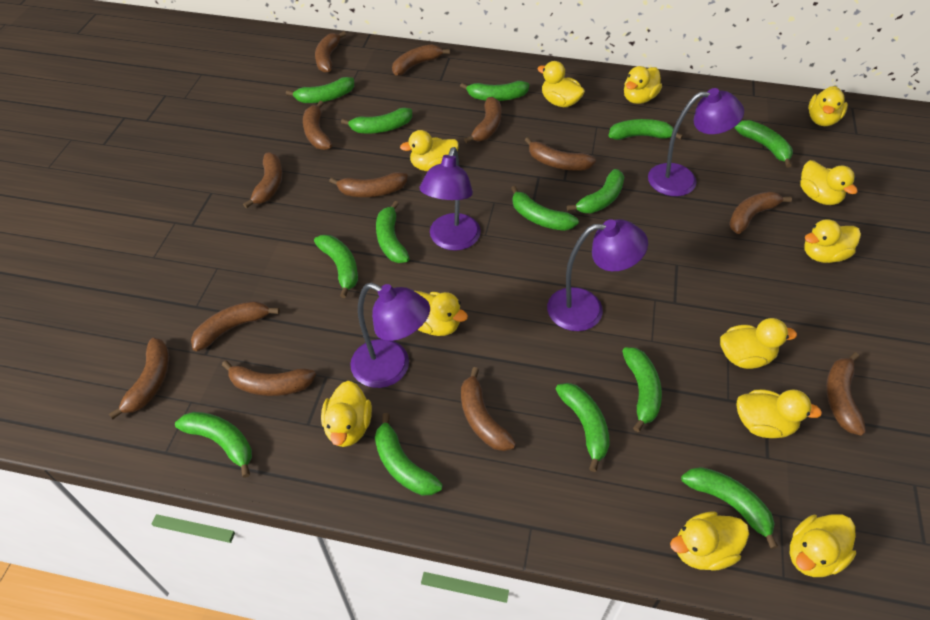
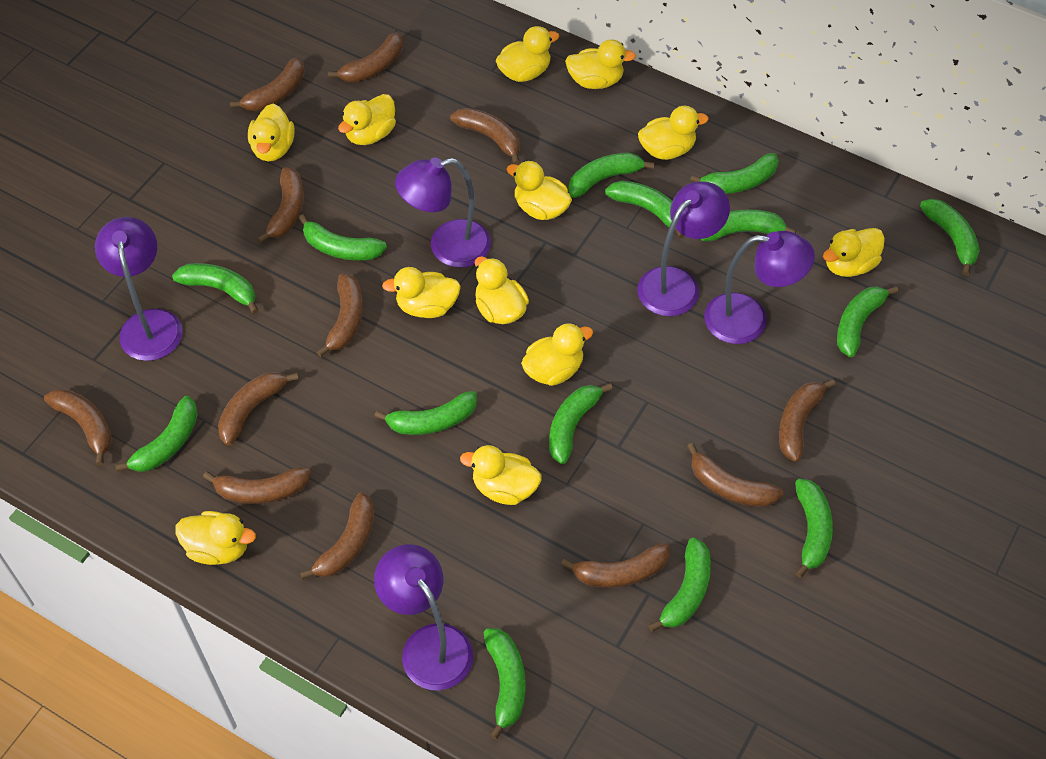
brown banana: 13 -> 12
purple lamp: 4 -> 5

